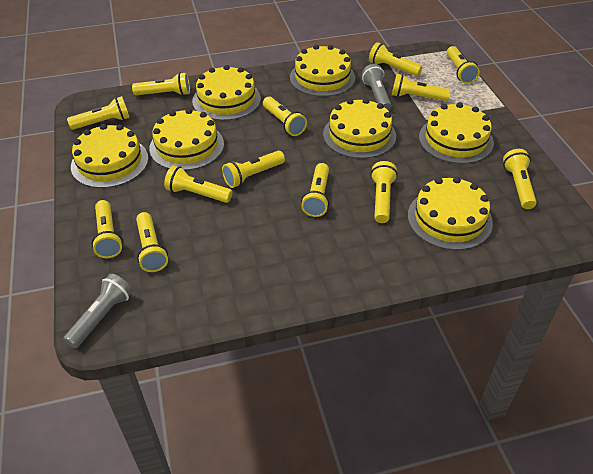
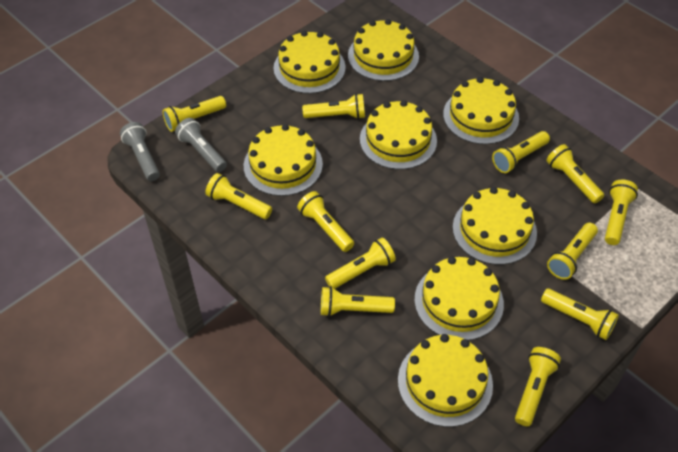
yellow cake: 7 -> 8
yellow flashlight: 13 -> 12

